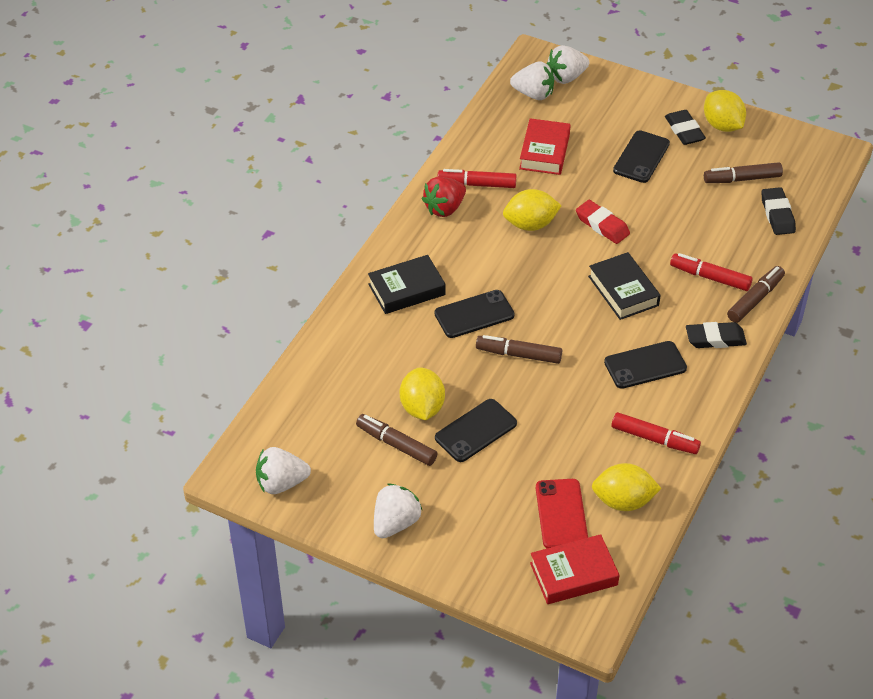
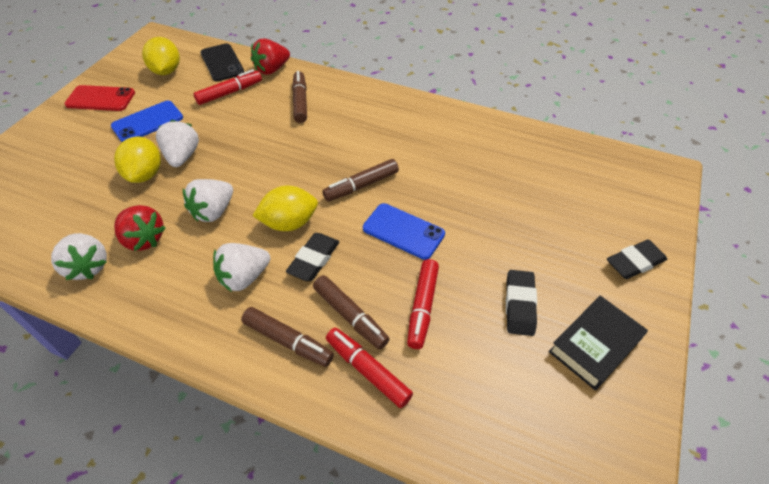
black book: 2 -> 1
black phone: 4 -> 1
blue phone: 0 -> 2
red book: 2 -> 0
red eraser: 1 -> 0
red strawberry: 1 -> 2
yellow lemon: 4 -> 3

